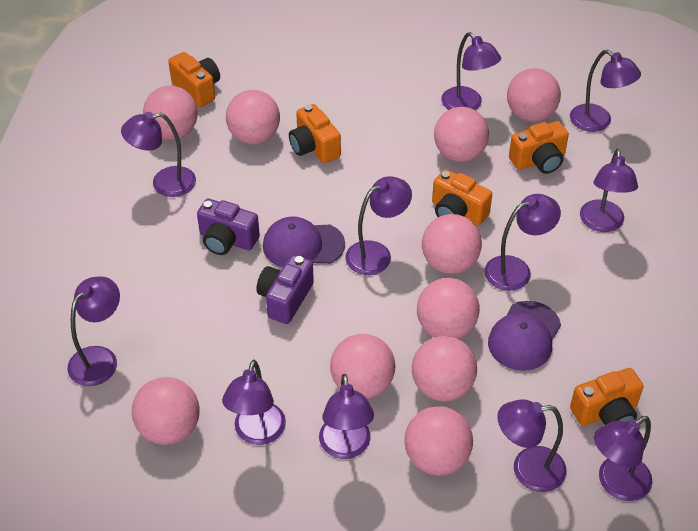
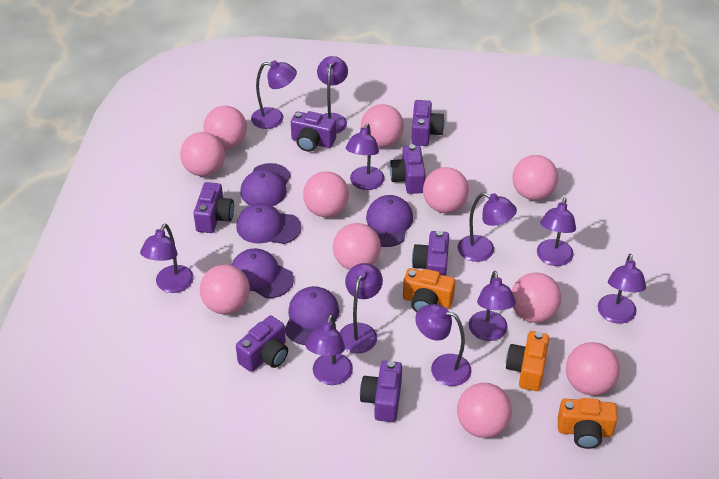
orange camera: 5 -> 3
pink ball: 10 -> 11
purple camera: 2 -> 7
purple cap: 2 -> 5

